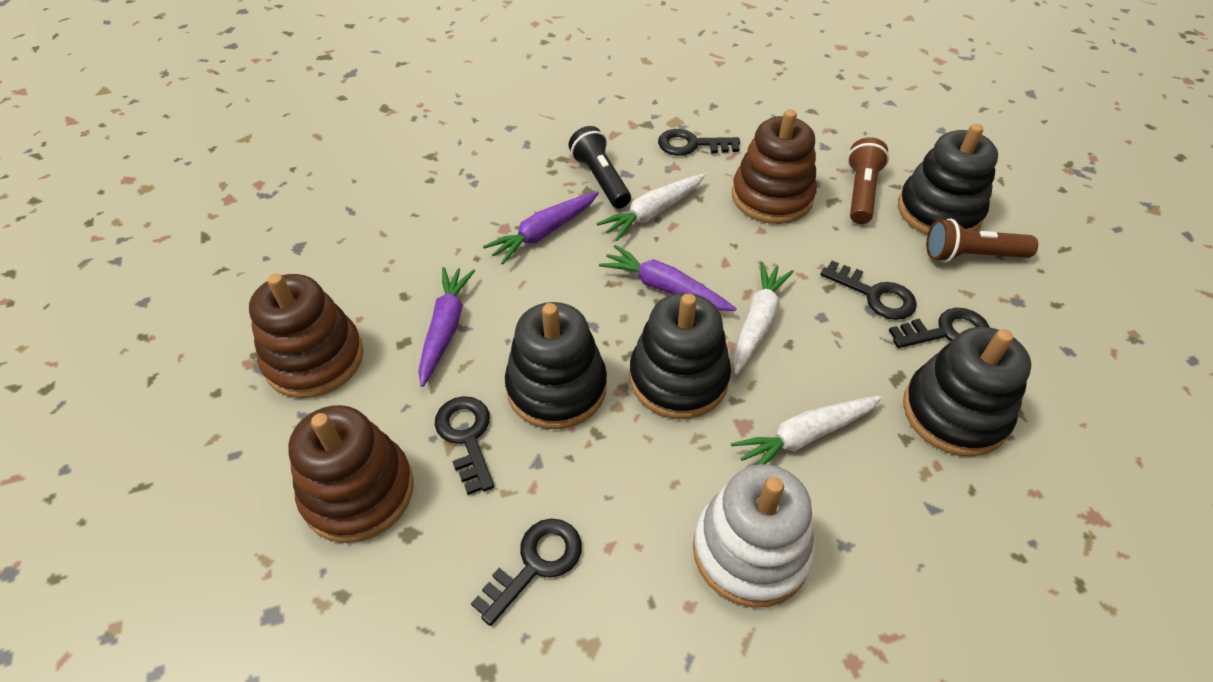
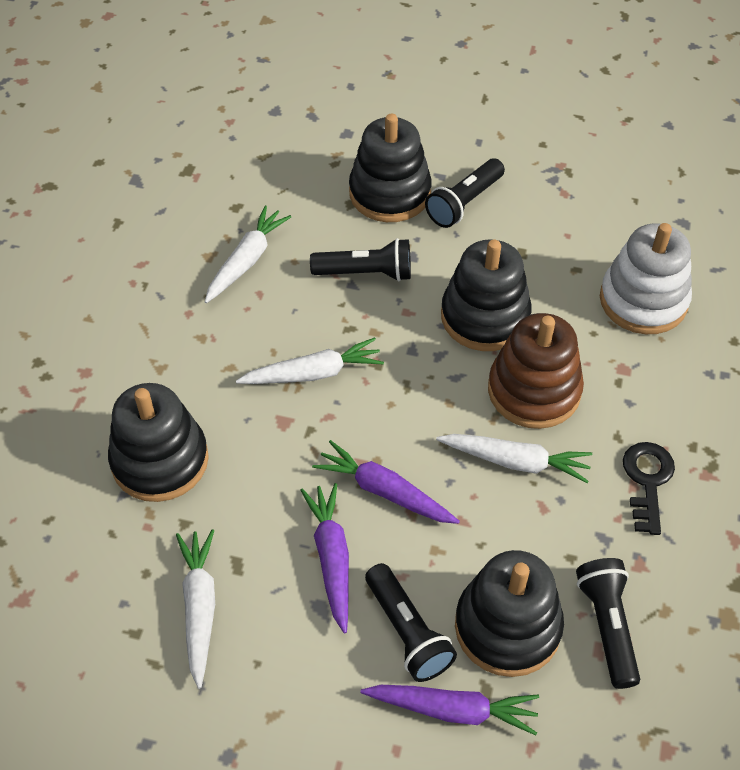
black flashlight: 1 -> 4
black key: 5 -> 1
brown flashlight: 2 -> 0
brown stacking toy: 3 -> 1
white carrot: 3 -> 4

